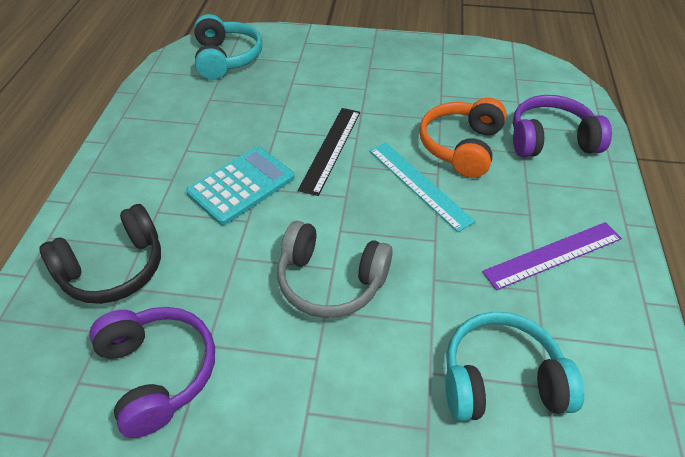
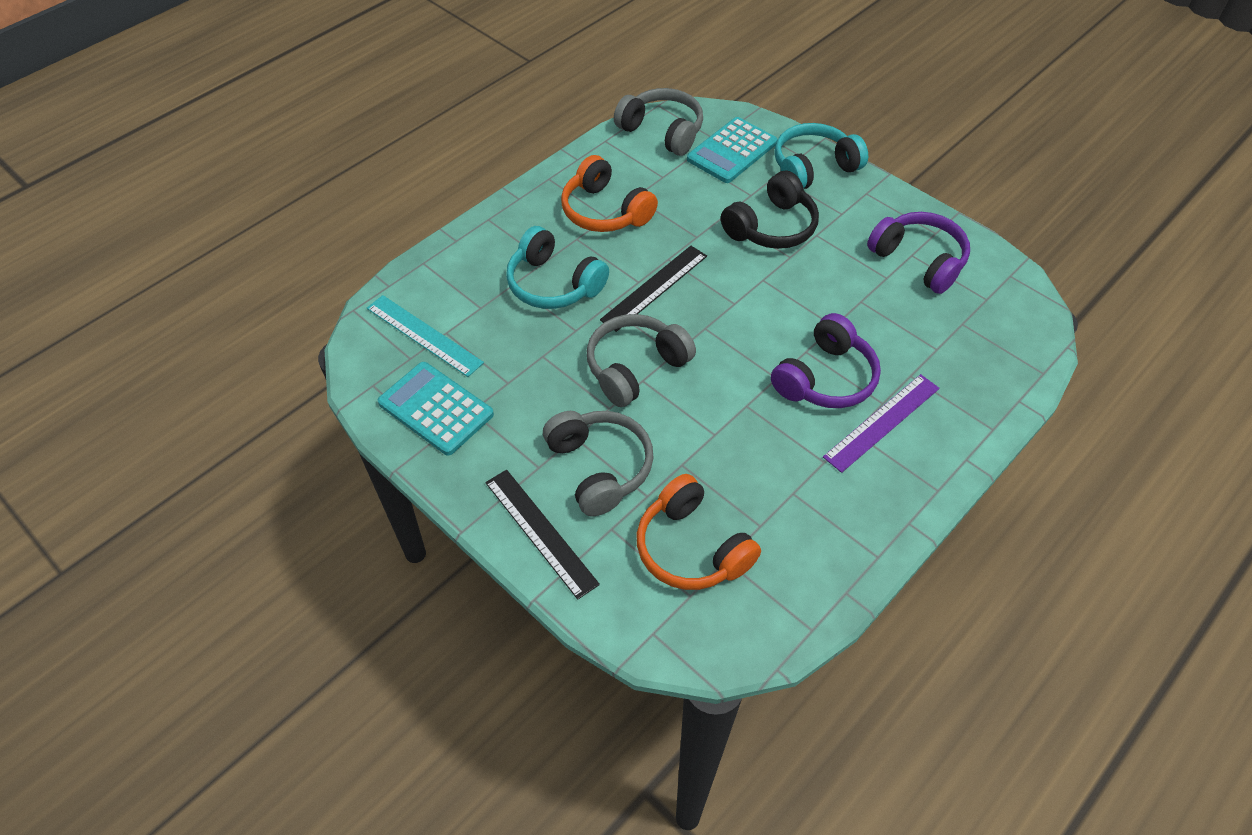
black ruler: 1 -> 2
grey headphones: 1 -> 3
orange headphones: 1 -> 2
turquoise calculator: 1 -> 2

